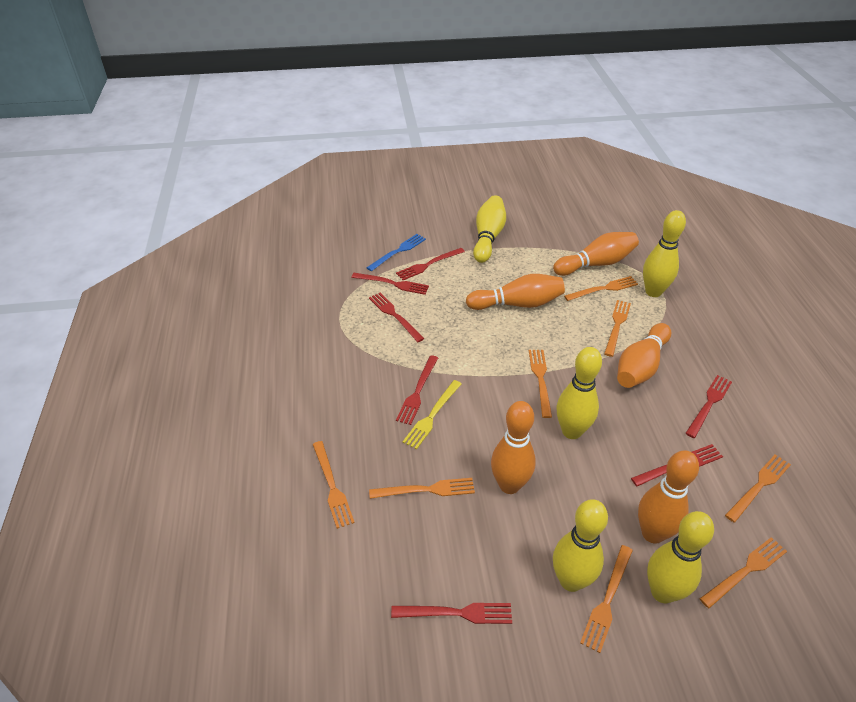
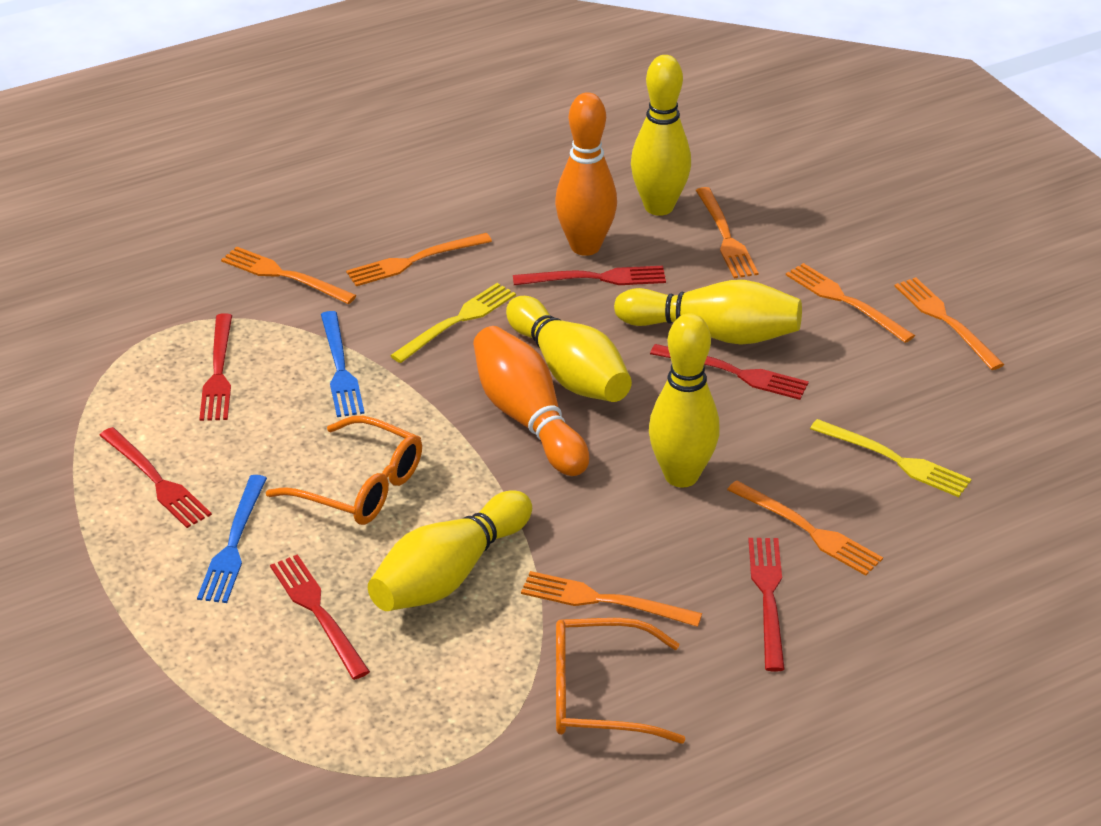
blue fork: 1 -> 2
orange bowling pin: 5 -> 2
orange fork: 8 -> 7
orange glasses: 0 -> 2
red fork: 7 -> 6
yellow fork: 1 -> 2

